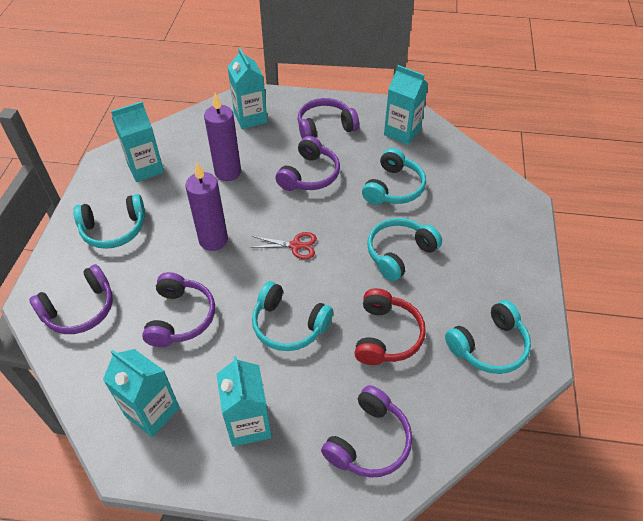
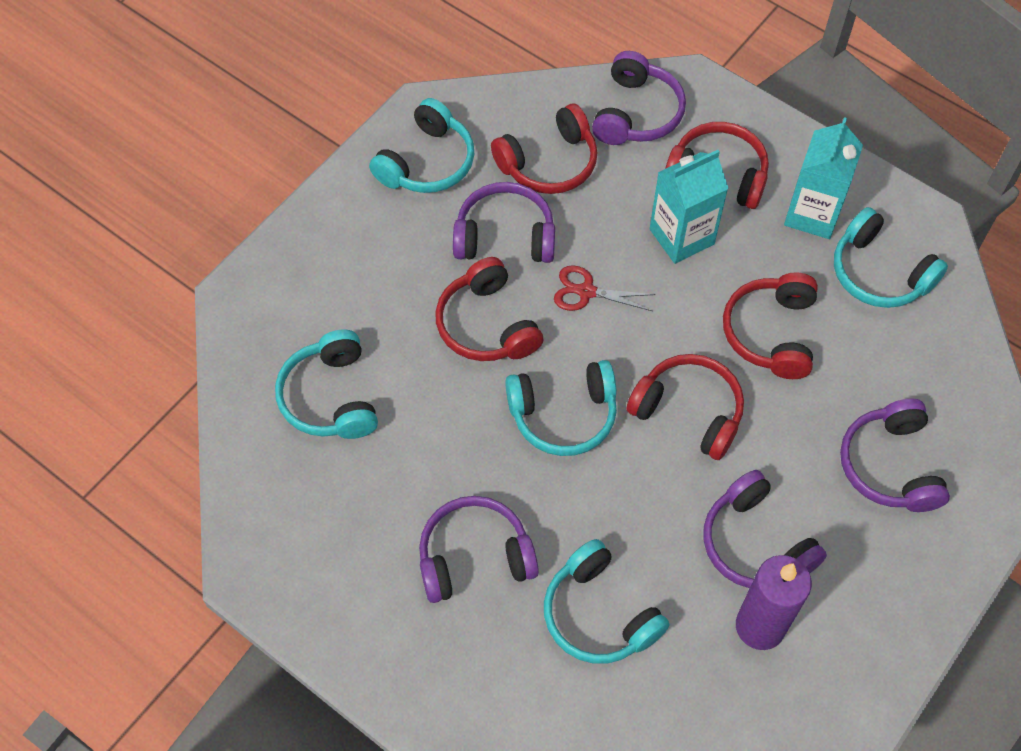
purple candle: 2 -> 1
red headphones: 1 -> 5
turquoise carton: 5 -> 2

